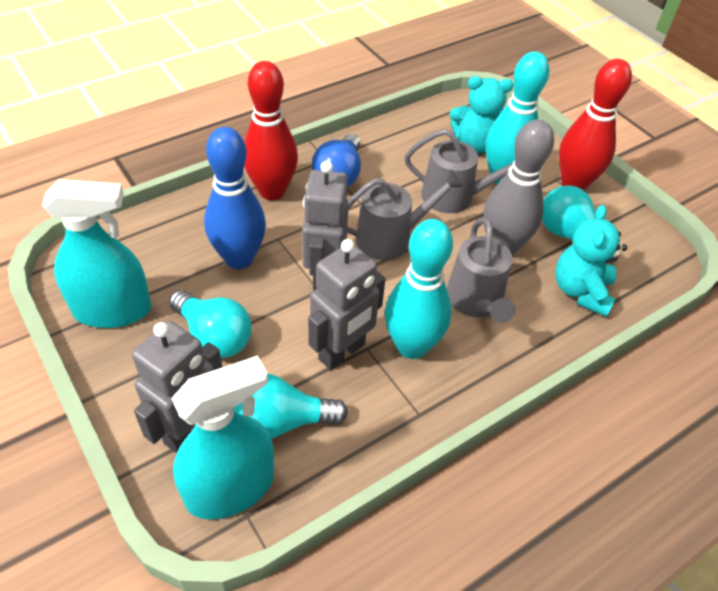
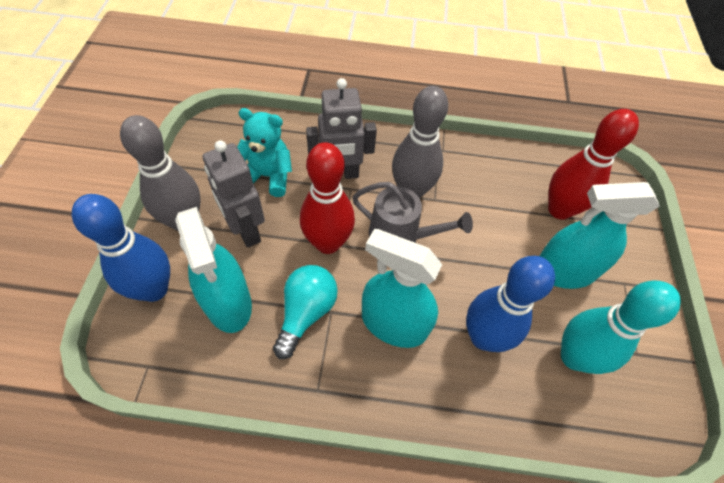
blue bowling pin: 1 -> 2
blue light bulb: 1 -> 0
grey bowling pin: 1 -> 2
grey robot: 3 -> 2
grey watering can: 3 -> 1
turquoise bowling pin: 2 -> 1
turquoise light bulb: 3 -> 1
turquoise spray bottle: 2 -> 3
turquoise teddy bear: 2 -> 1

